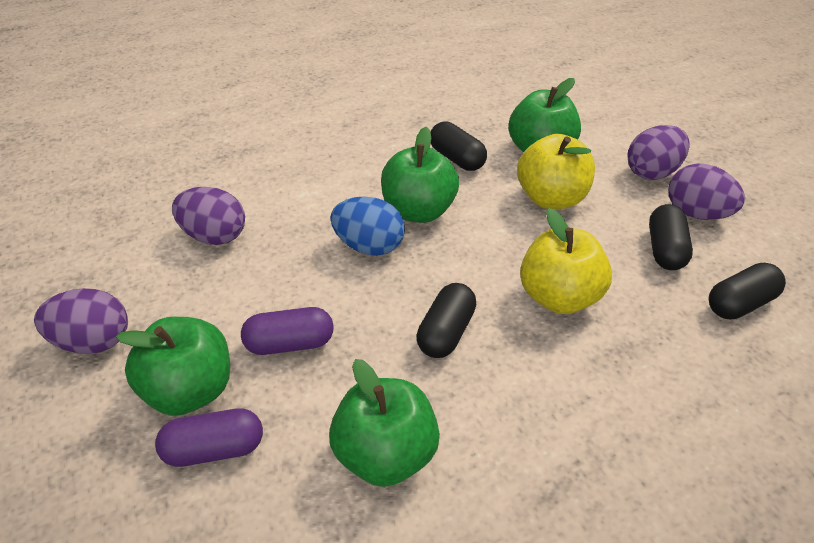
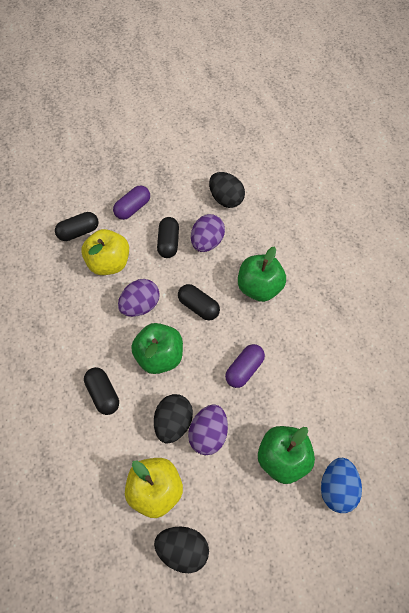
black egg: 0 -> 3
green apple: 4 -> 3
purple egg: 4 -> 3

